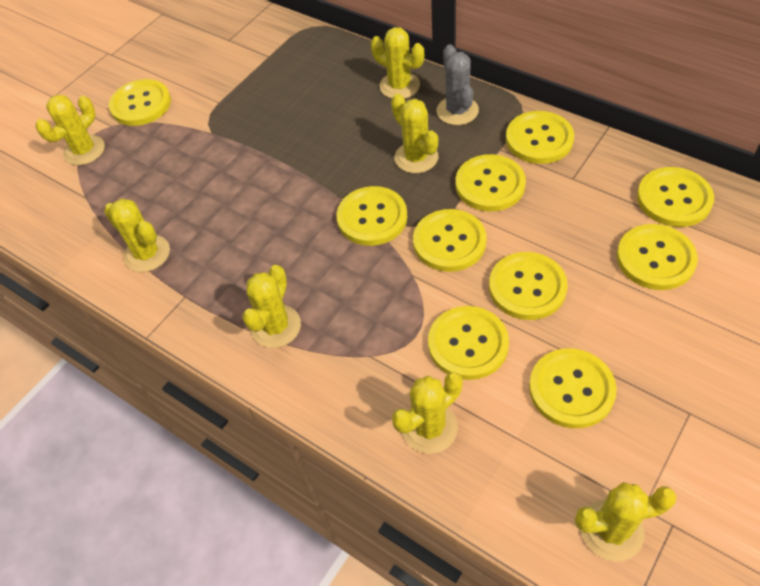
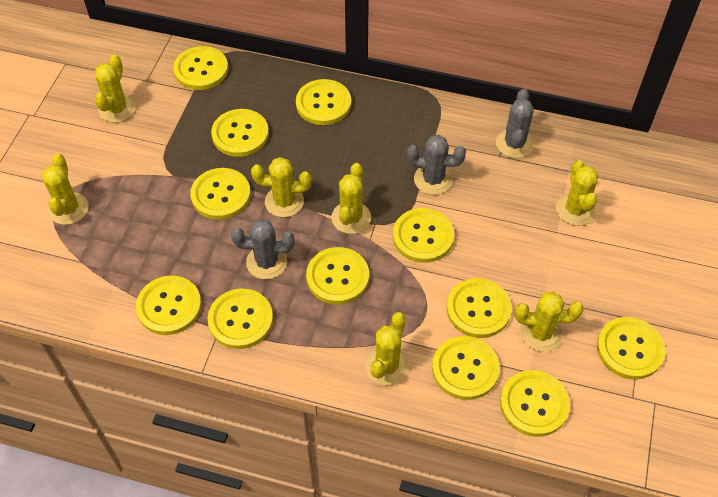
grey cactus: 1 -> 3
yellow button: 10 -> 12

